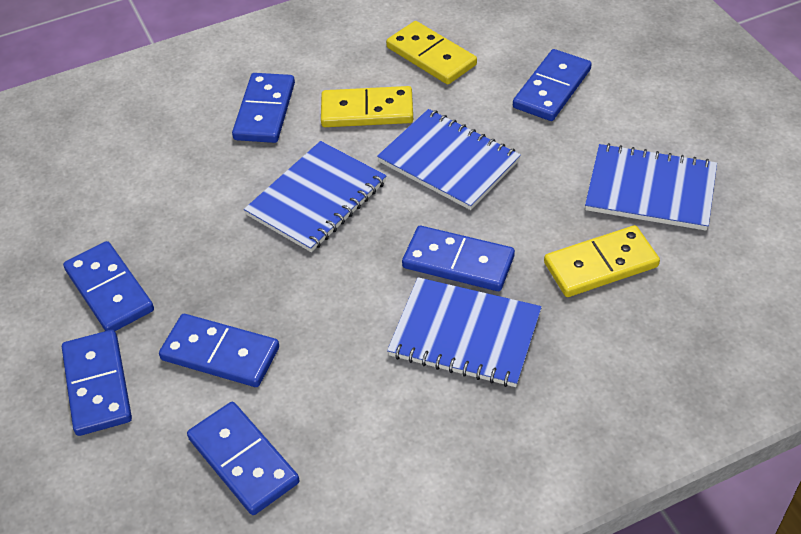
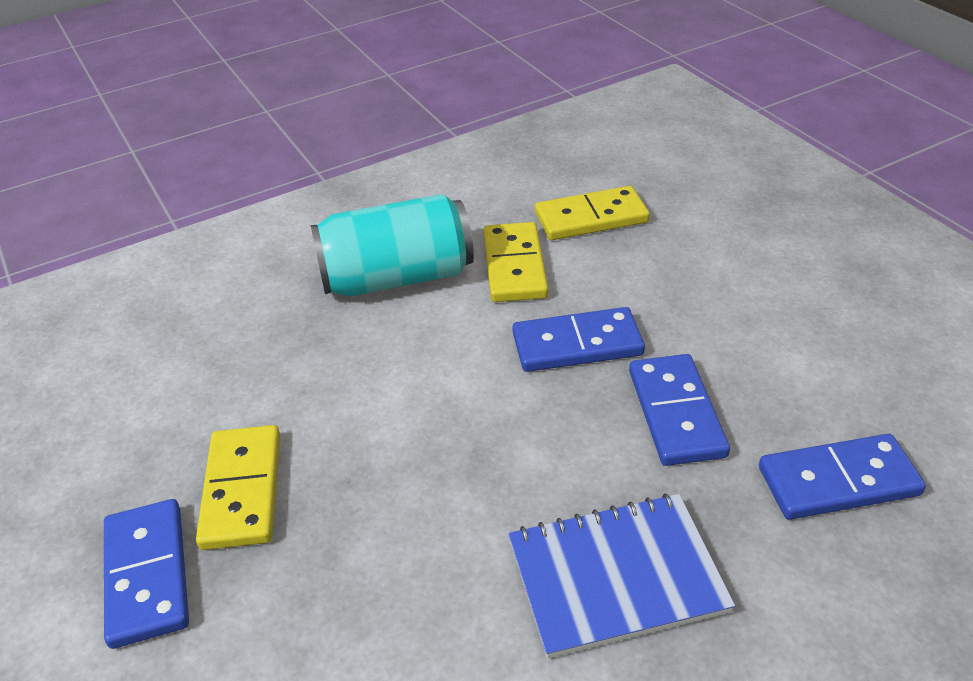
blue domino: 7 -> 4
blue notebook: 4 -> 1
turquoise can: 0 -> 1

